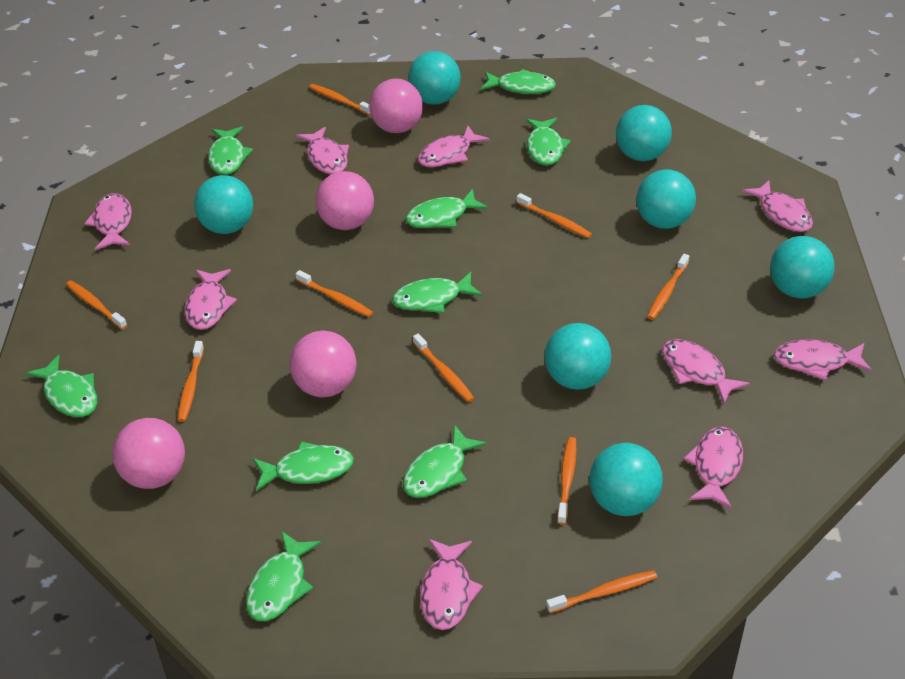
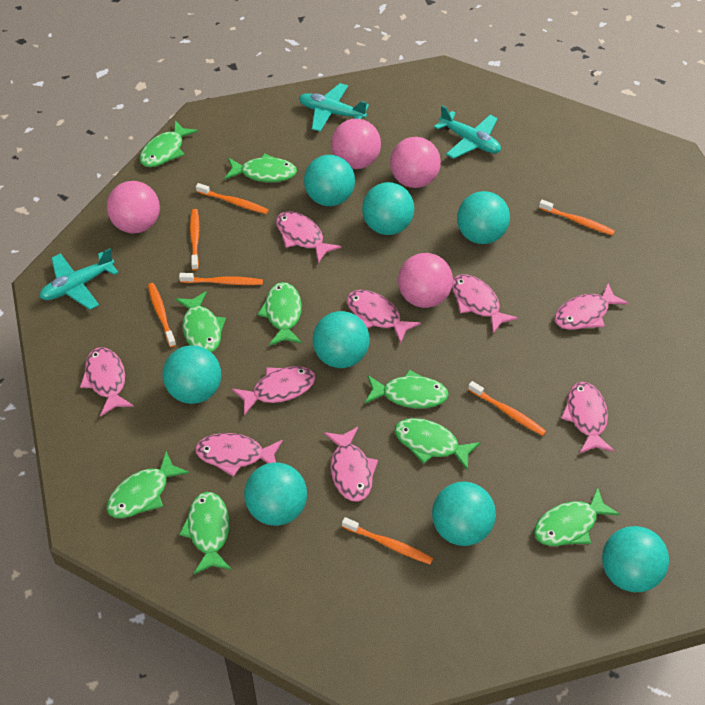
orange toothbrush: 9 -> 7
turquoise ball: 7 -> 8
turquoise plane: 0 -> 3

